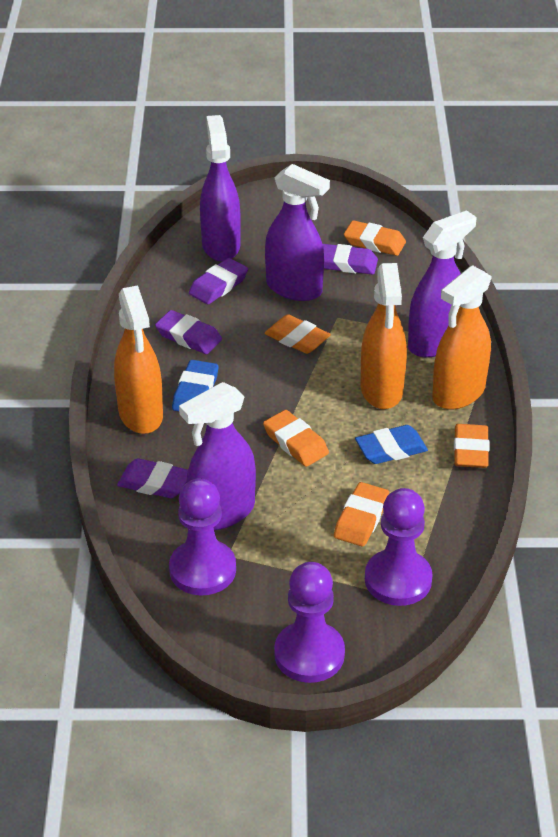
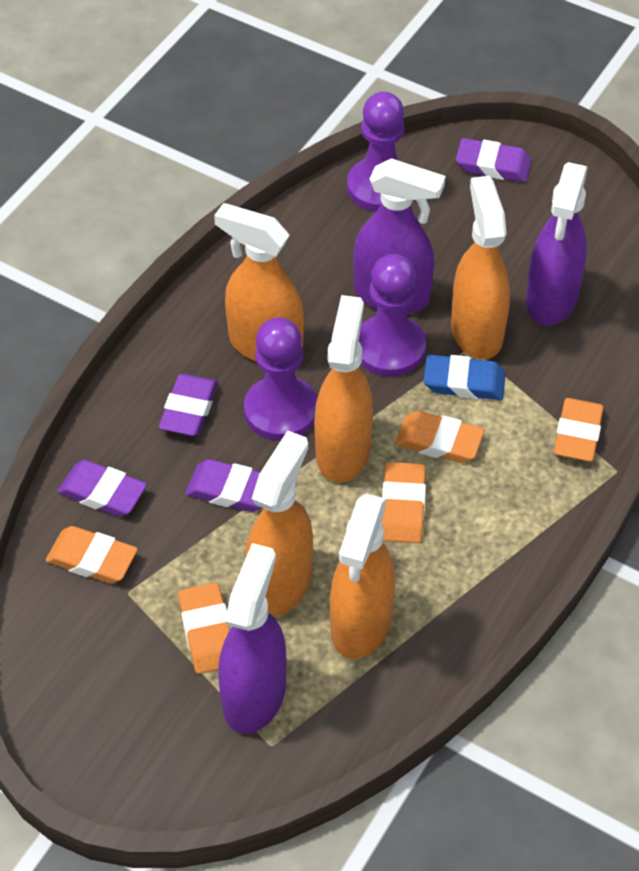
blue eraser: 2 -> 1
orange spray bottle: 3 -> 5
purple spray bottle: 4 -> 3

